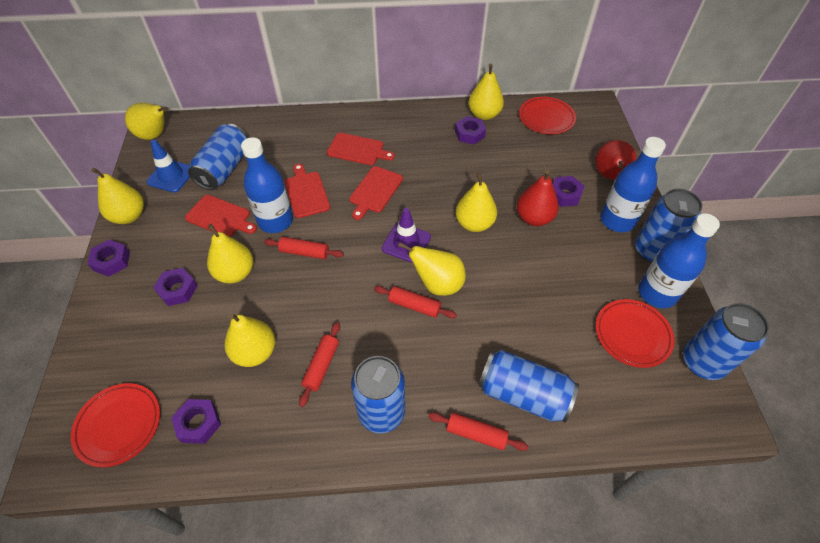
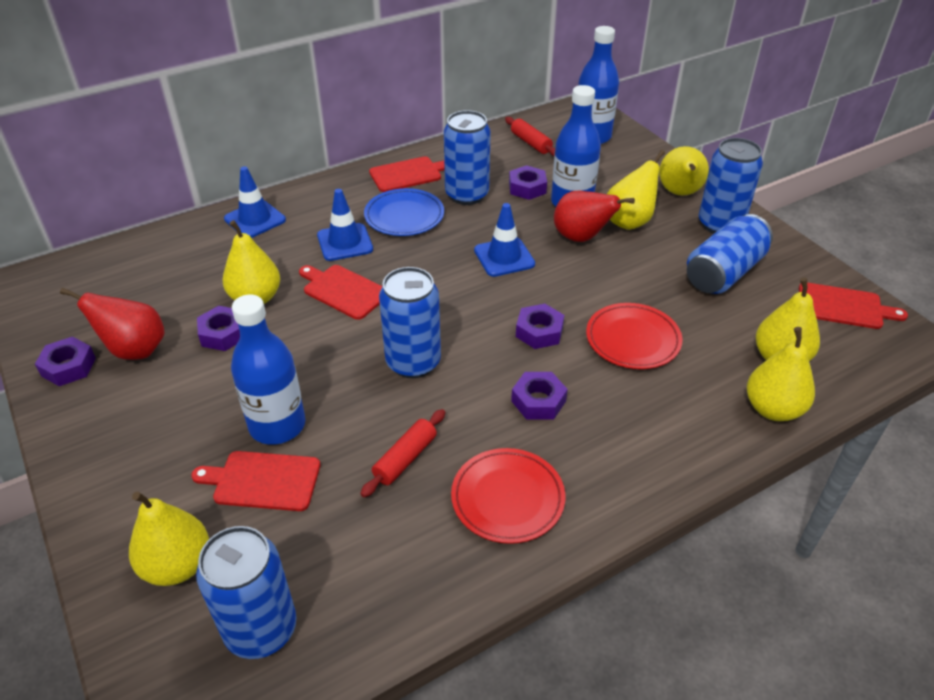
blue plate: 0 -> 1
blue traffic cone: 1 -> 3
purple traffic cone: 1 -> 0
red plate: 3 -> 2
red rolling pin: 4 -> 2
yellow pear: 7 -> 6

